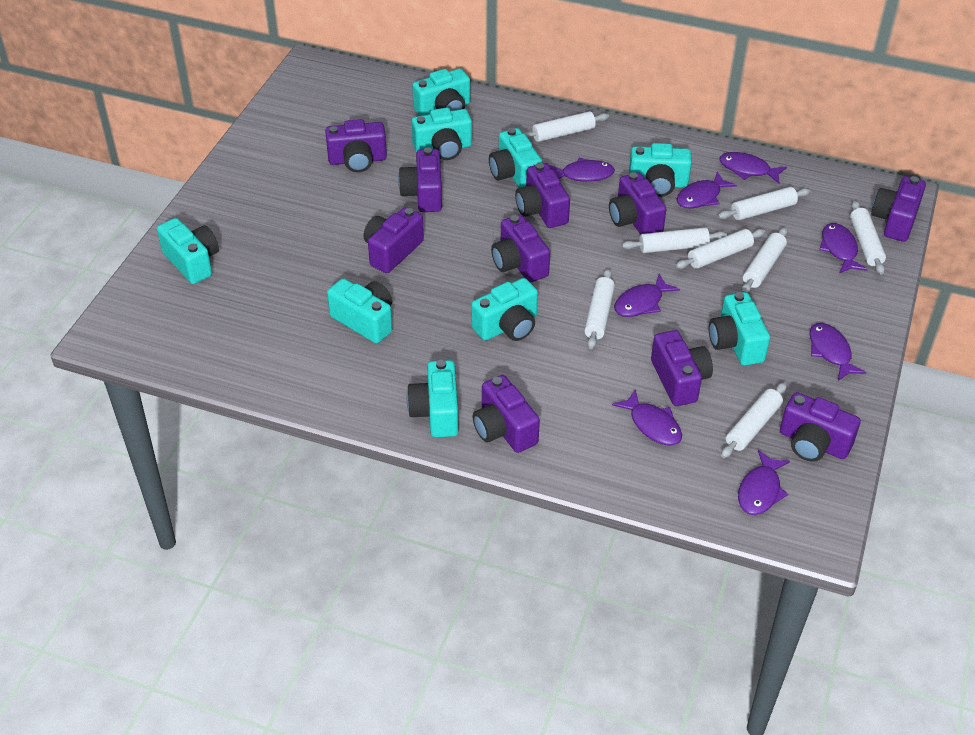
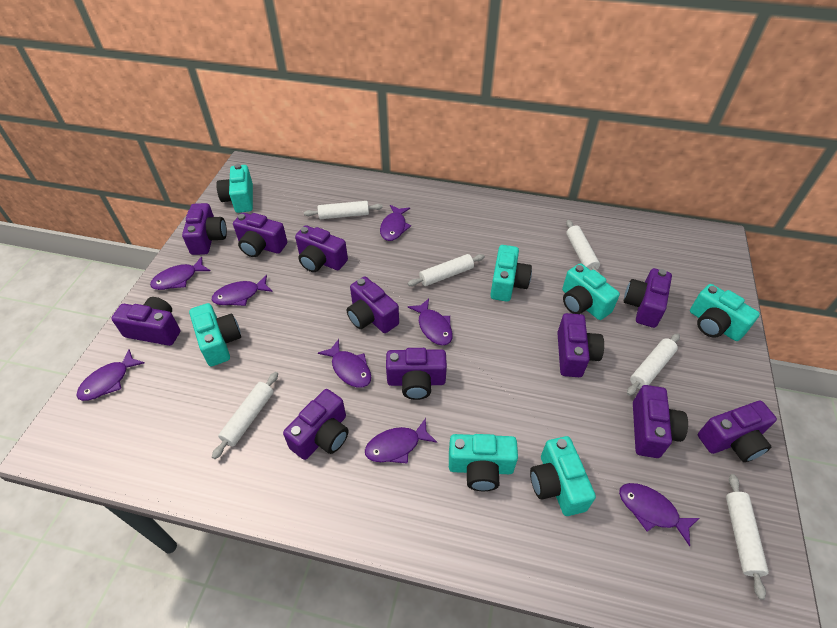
purple camera: 10 -> 11
turquoise camera: 9 -> 7
white rolling pin: 8 -> 6

